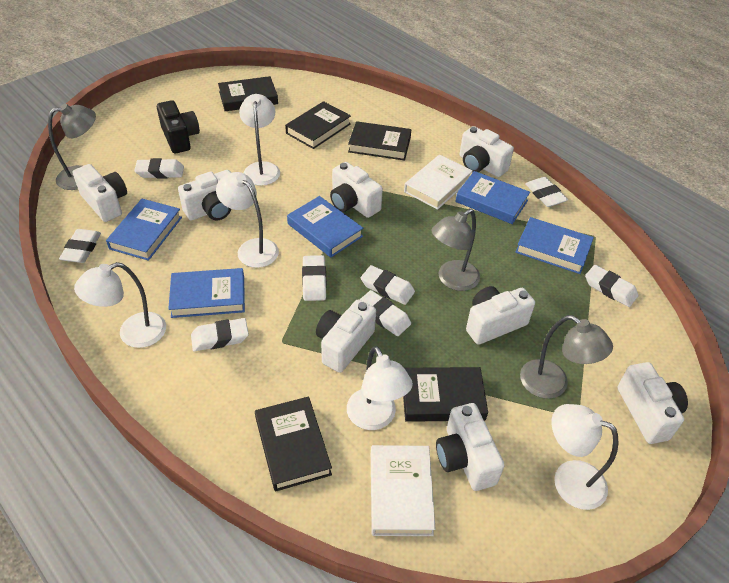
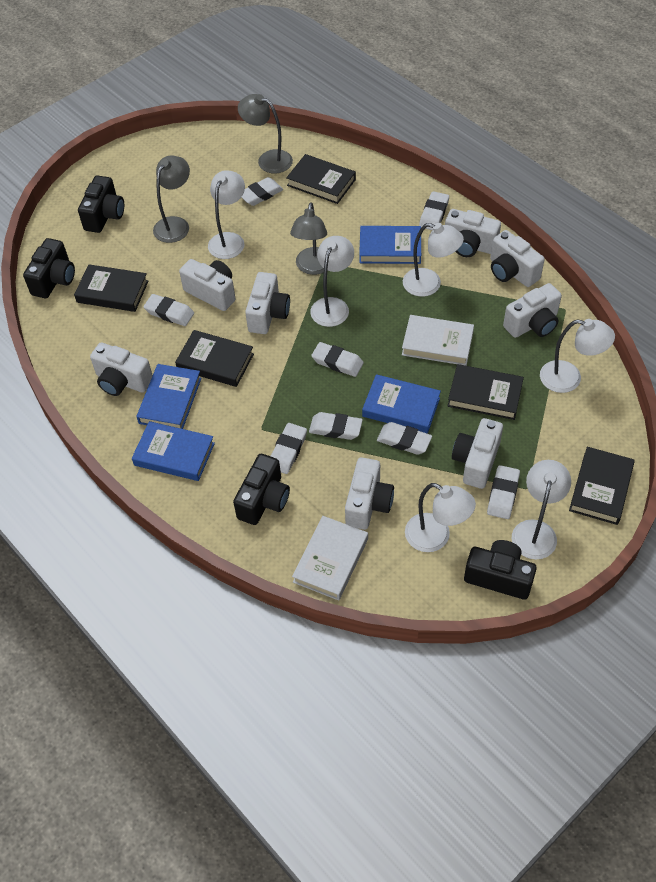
black camera: 1 -> 4
blue book: 5 -> 4
white lamp: 5 -> 6

